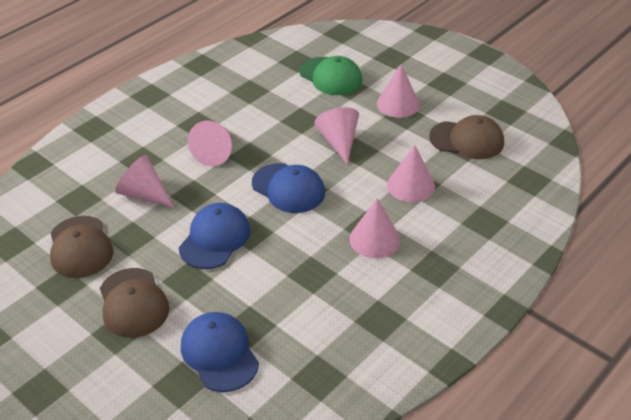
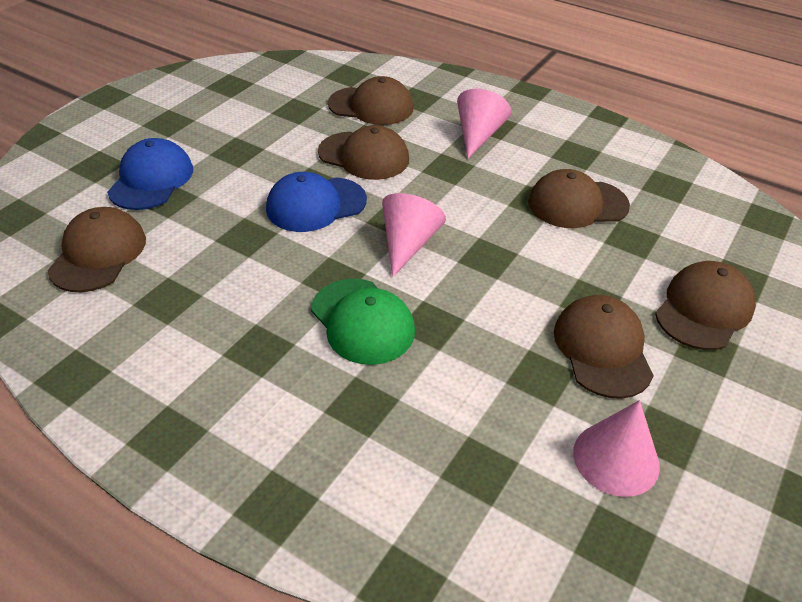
blue cap: 3 -> 2
brown cap: 3 -> 6
pink cone: 6 -> 3

